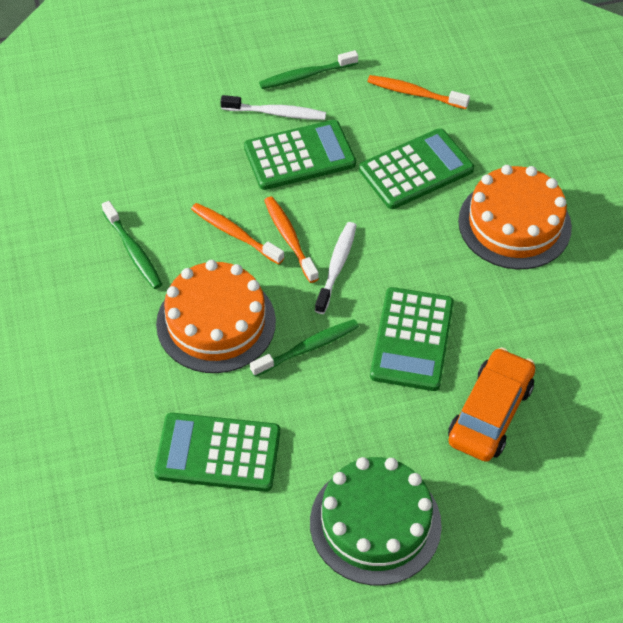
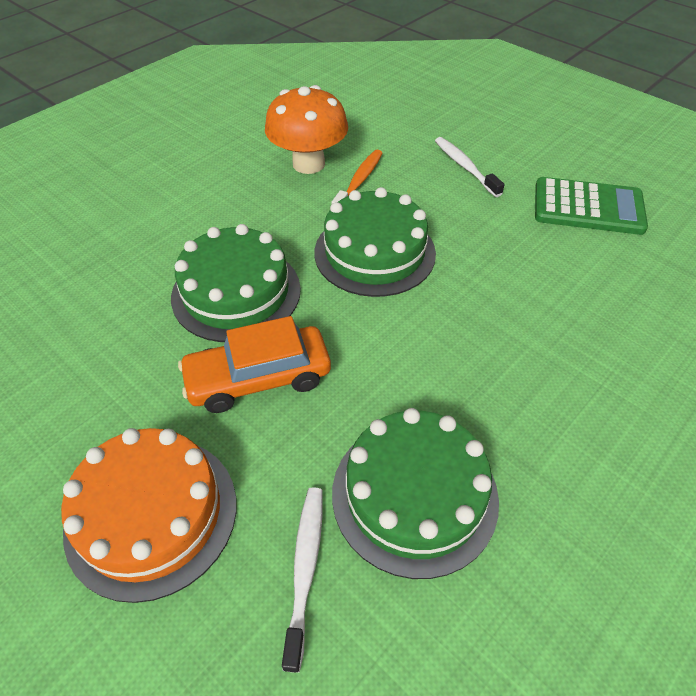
green cake: 1 -> 3
green calculator: 4 -> 1
green toothbrush: 3 -> 0
orange cake: 2 -> 1
orange mushroom: 0 -> 1
orange toothbrush: 3 -> 1

